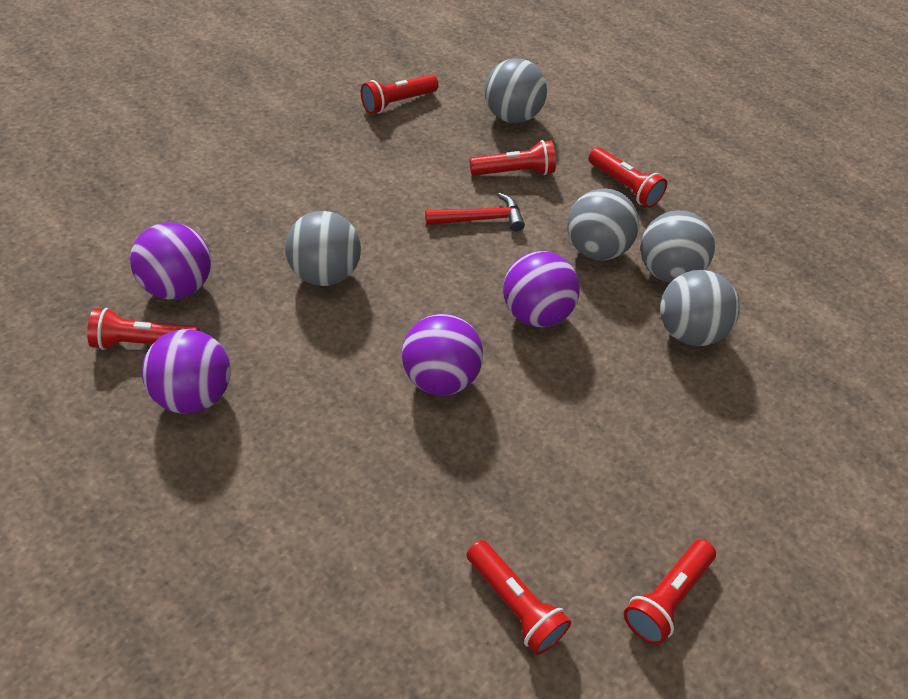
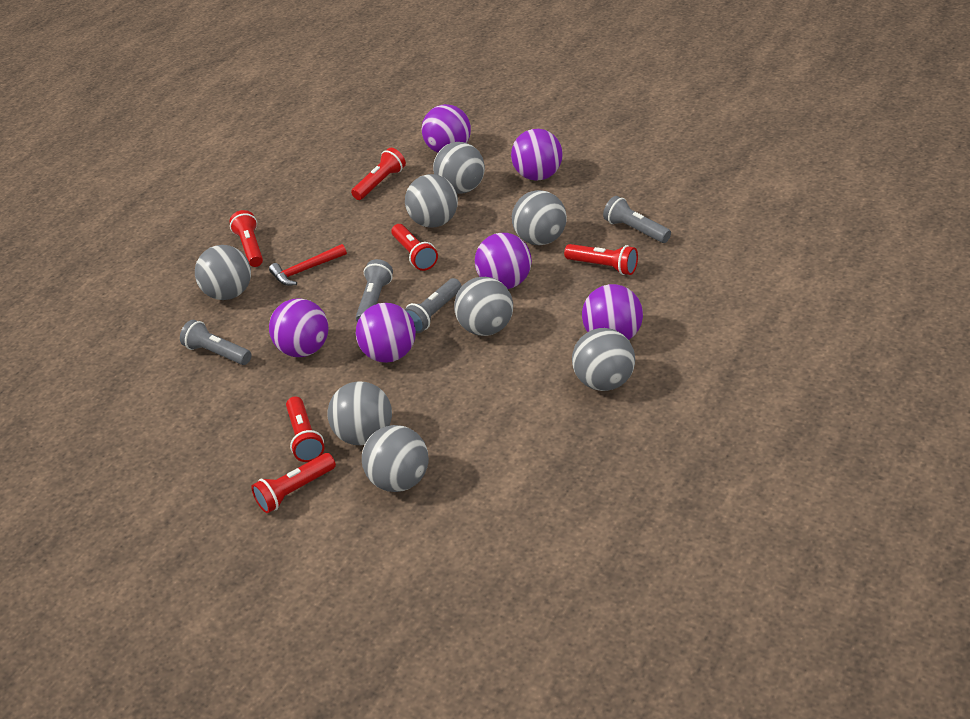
grey ball: 5 -> 8
grey flashlight: 0 -> 4
purple ball: 4 -> 6

